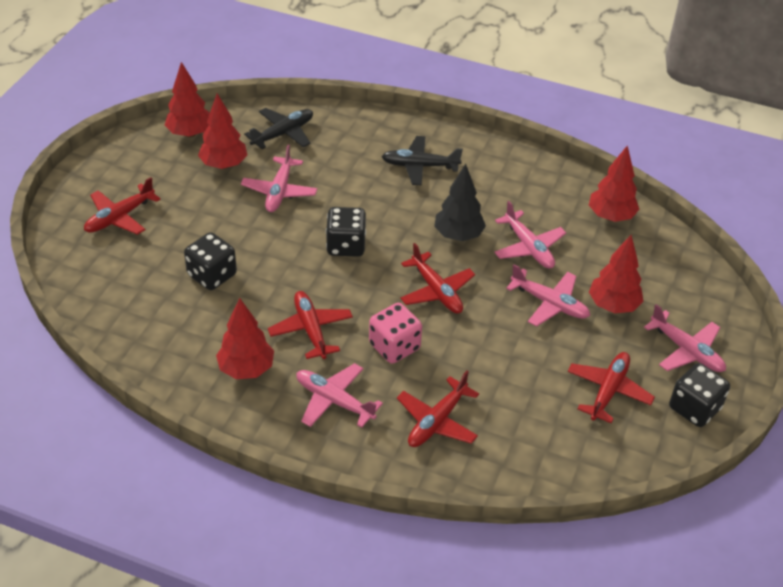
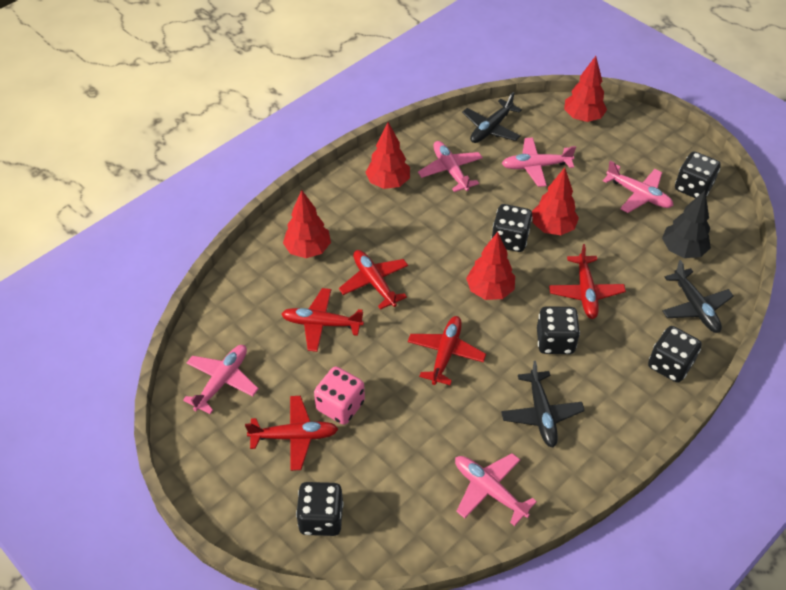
black dice: 3 -> 5
black plane: 2 -> 3

